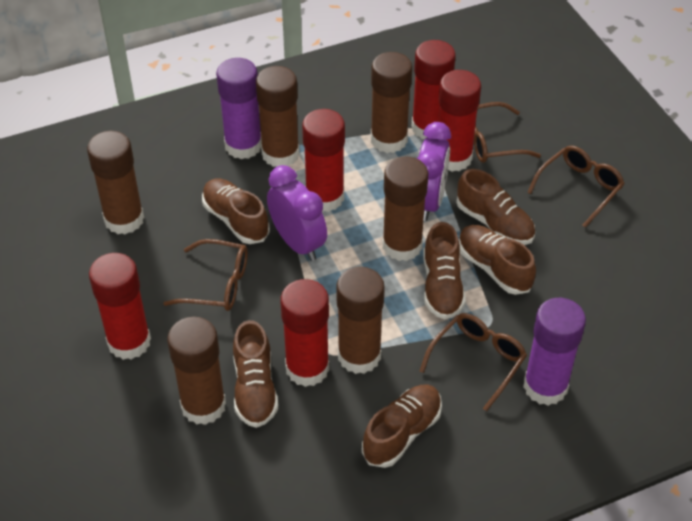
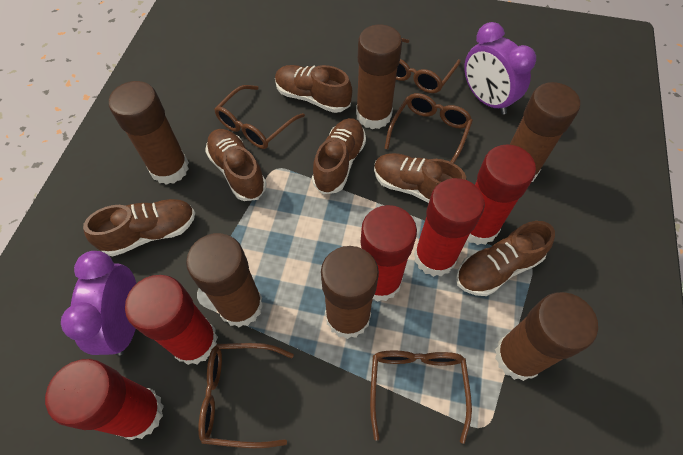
brown glasses: 4 -> 5
purple glue stick: 2 -> 0

